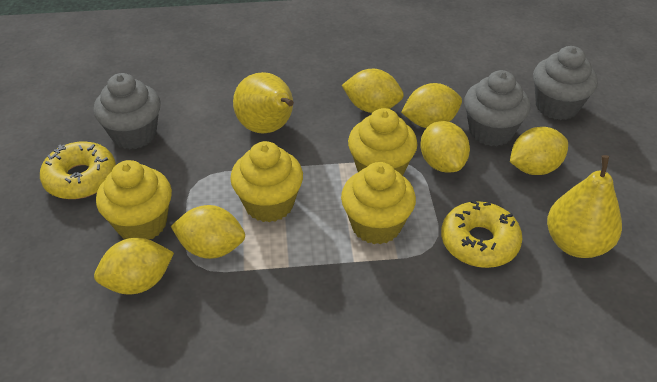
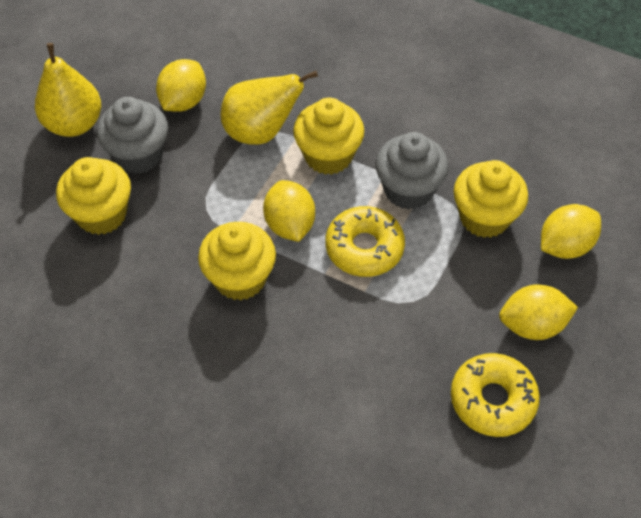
grey cupcake: 3 -> 2
yellow lemon: 6 -> 4

